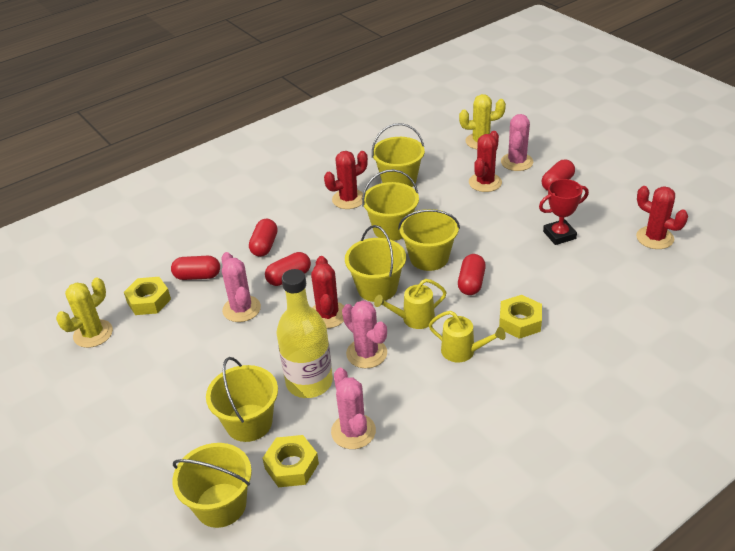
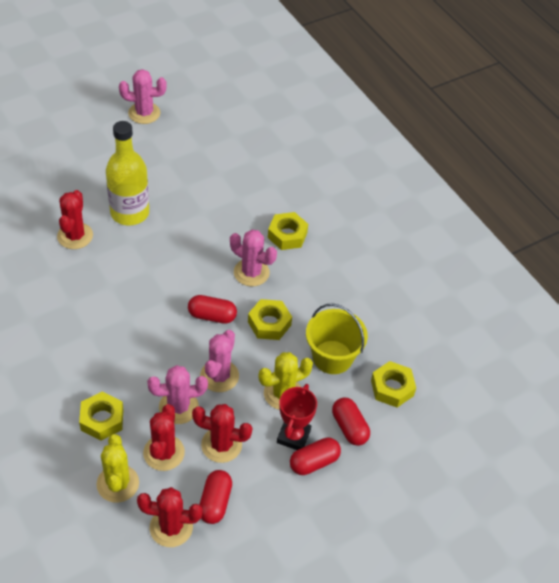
red capsule: 5 -> 4
yellow bucket: 6 -> 1
yellow nut: 3 -> 4
yellow watering can: 2 -> 0

